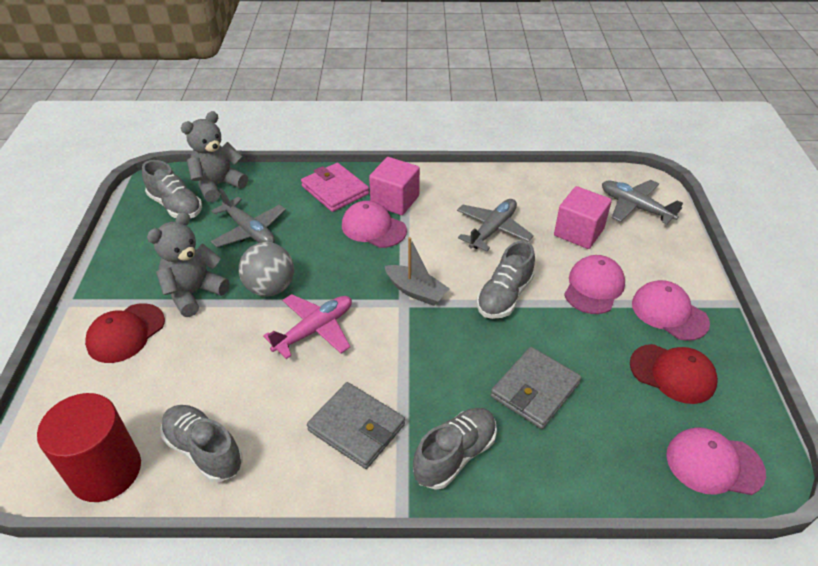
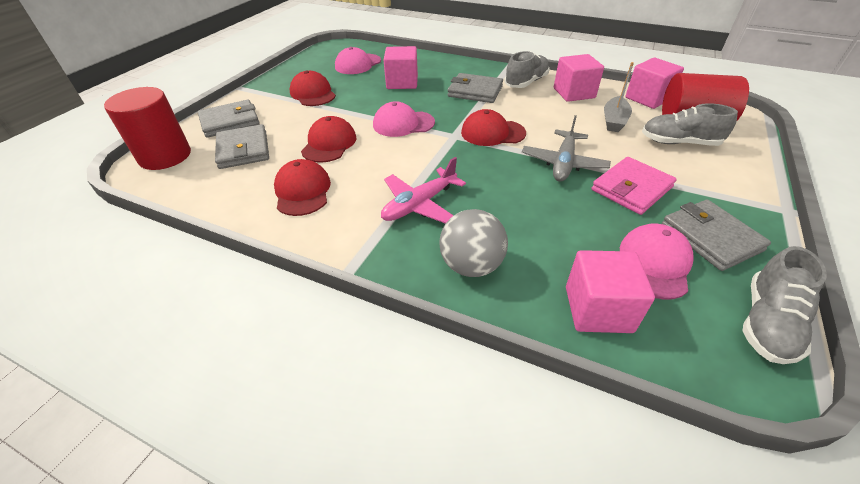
grey plane: 3 -> 1
grey shoe: 4 -> 3
grey teddy bear: 2 -> 0
grey wallet: 2 -> 4
pink cap: 4 -> 3
pink cube: 2 -> 4
red cap: 2 -> 4
red cylinder: 1 -> 2

